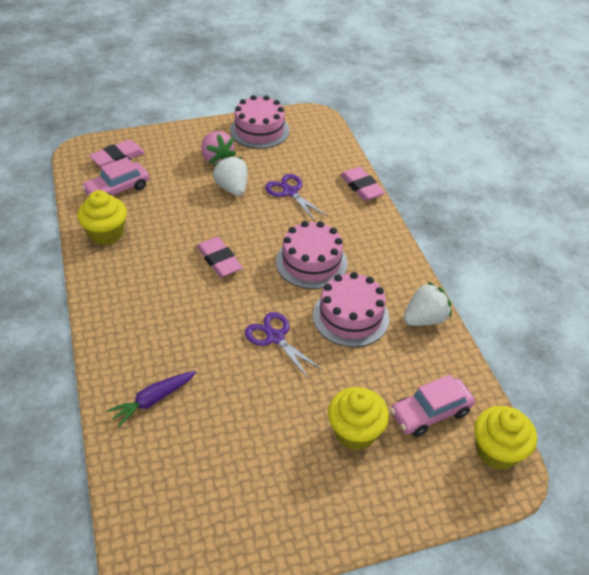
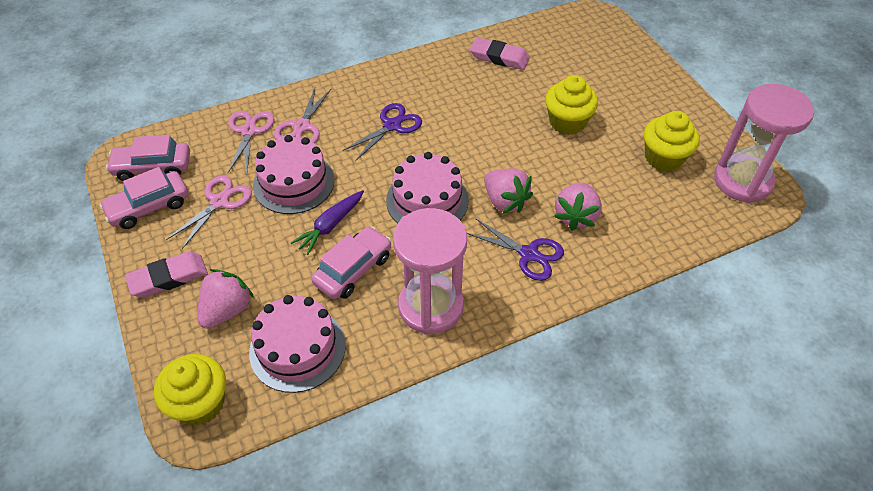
pink car: 2 -> 3
pink eraser: 3 -> 2
pink hourglass: 0 -> 2
pink scissors: 0 -> 3
pink strawberry: 1 -> 3
white strawberry: 2 -> 0

